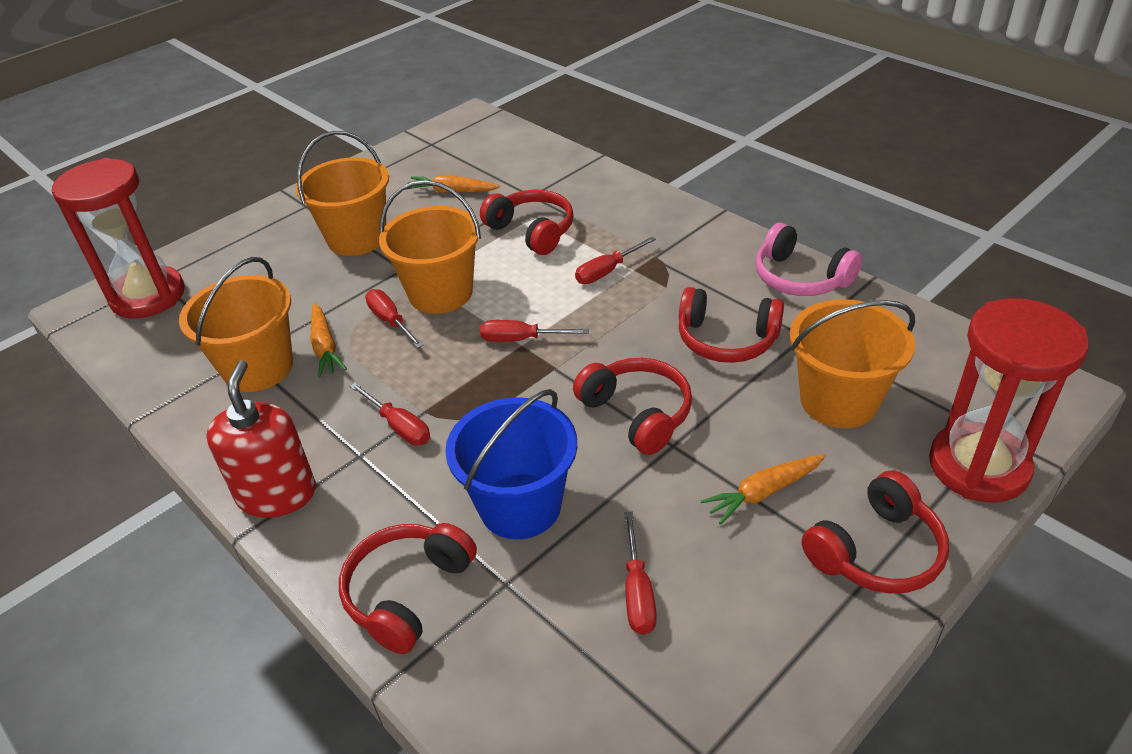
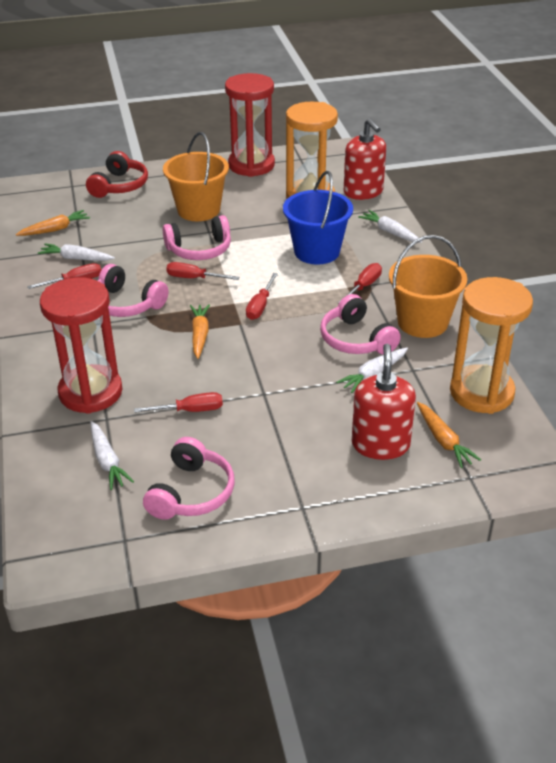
orange bucket: 4 -> 2
orange hourglass: 0 -> 2
pink headphones: 1 -> 4
red headphones: 5 -> 1
red soap dispenser: 1 -> 2
white carrot: 0 -> 4

